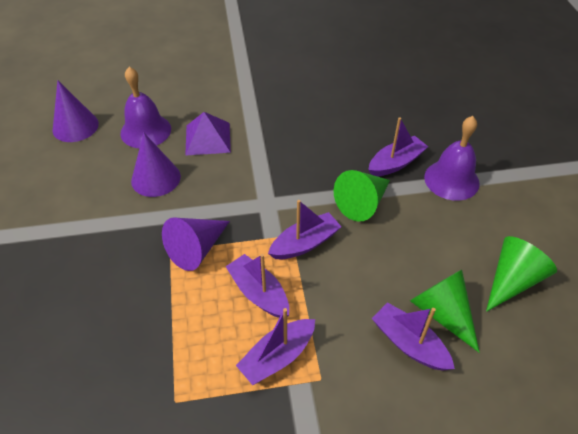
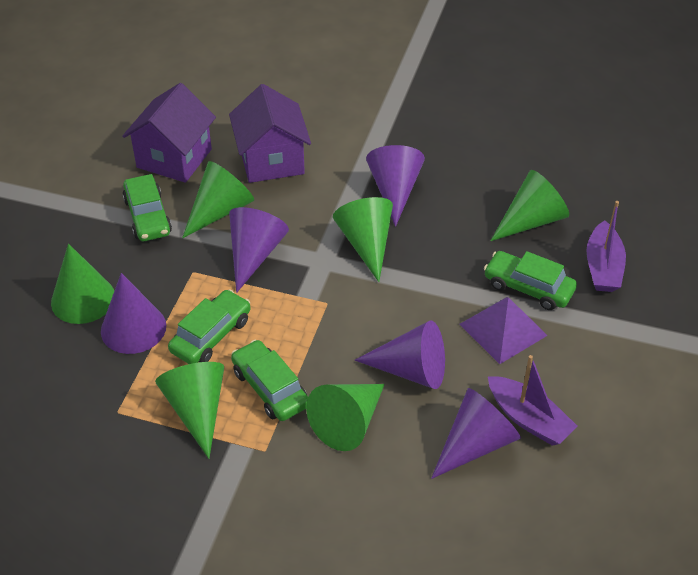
green car: 0 -> 4
green cone: 3 -> 6
purple bell: 2 -> 0
purple boat: 5 -> 2
purple cone: 3 -> 5
purple house: 0 -> 2

